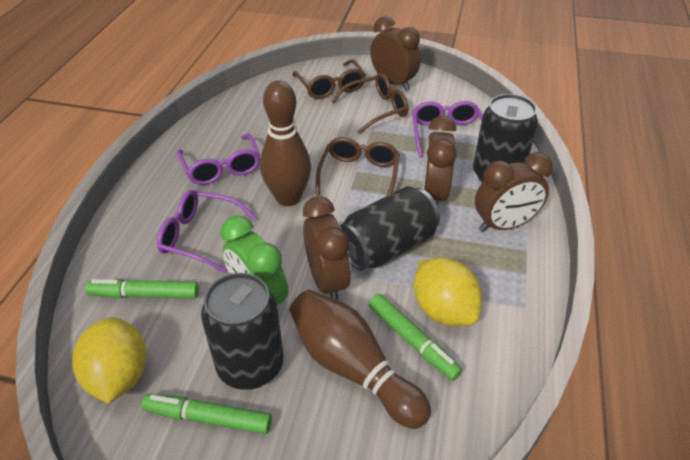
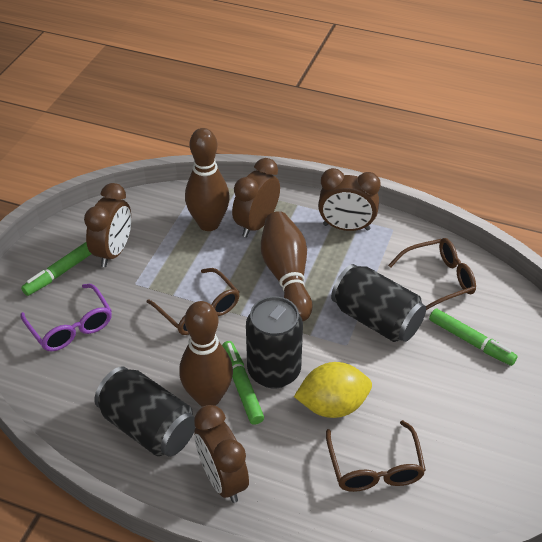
brown bowling pin: 2 -> 3
green clock: 1 -> 0
purple glasses: 3 -> 1
yellow lemon: 2 -> 1

